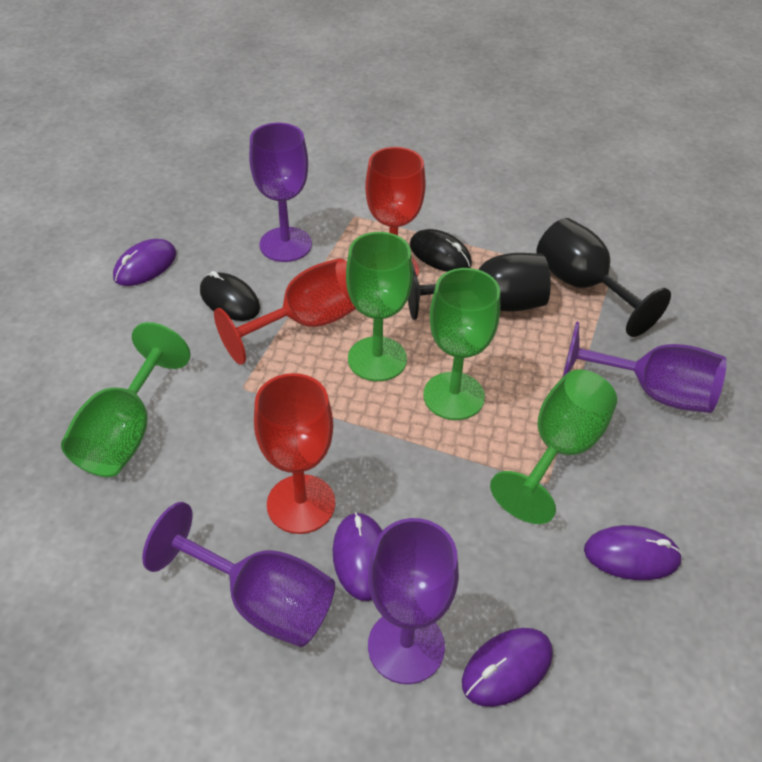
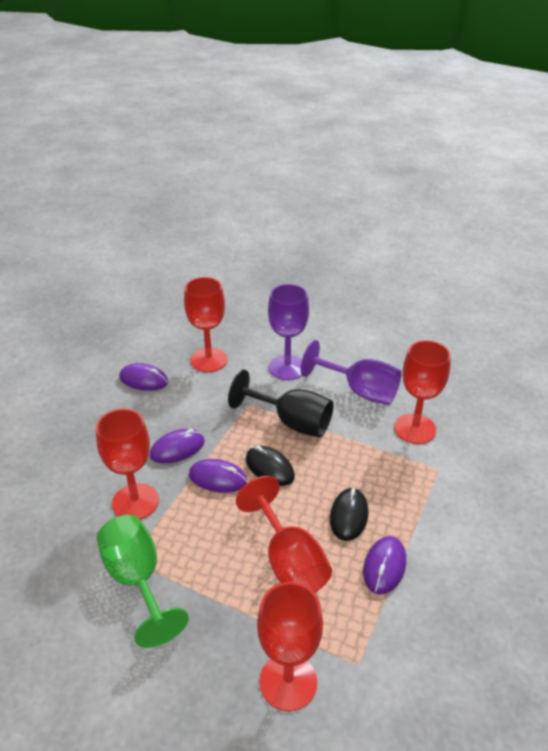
black goblet: 2 -> 1
green goblet: 4 -> 1
purple goblet: 4 -> 2
red goblet: 3 -> 5

